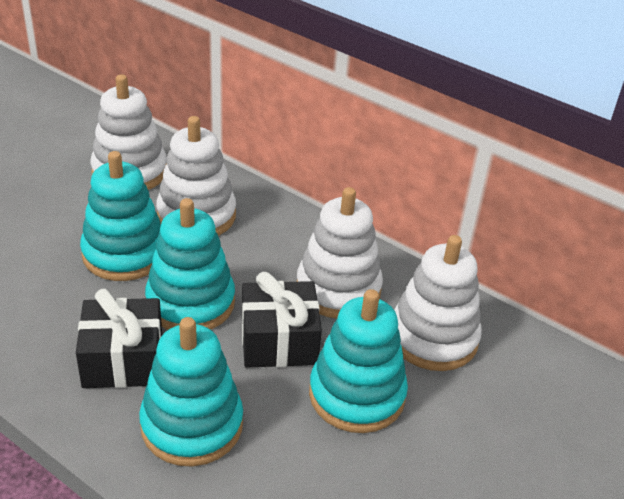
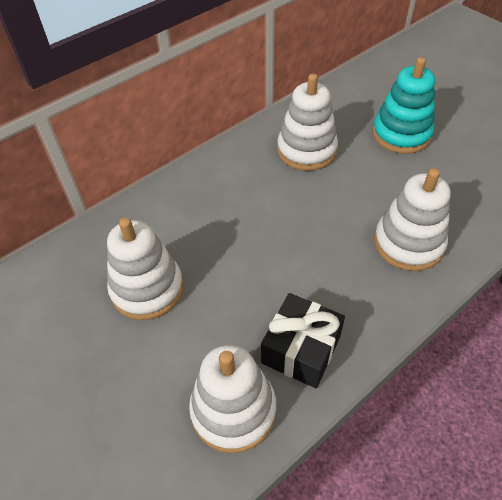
black gift: 2 -> 1
turquoise stacking toy: 4 -> 1

